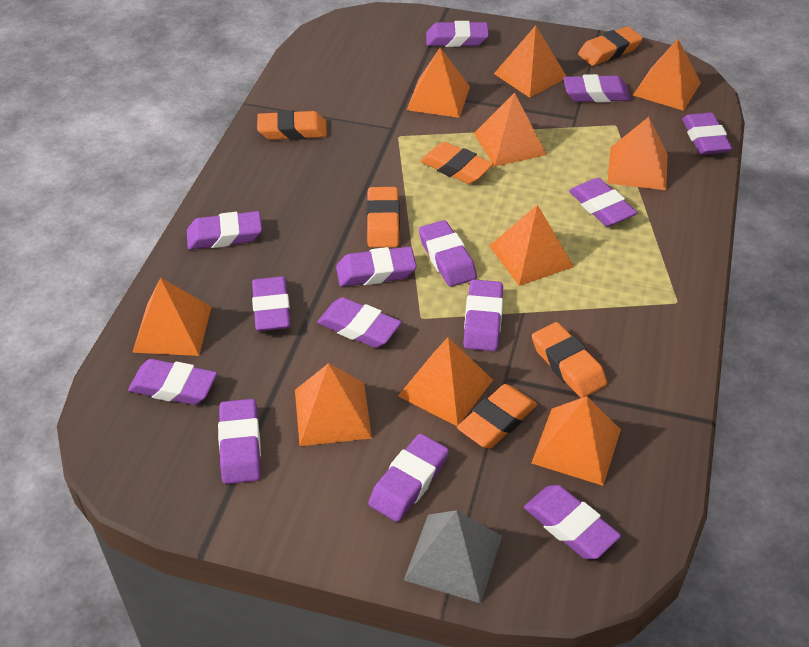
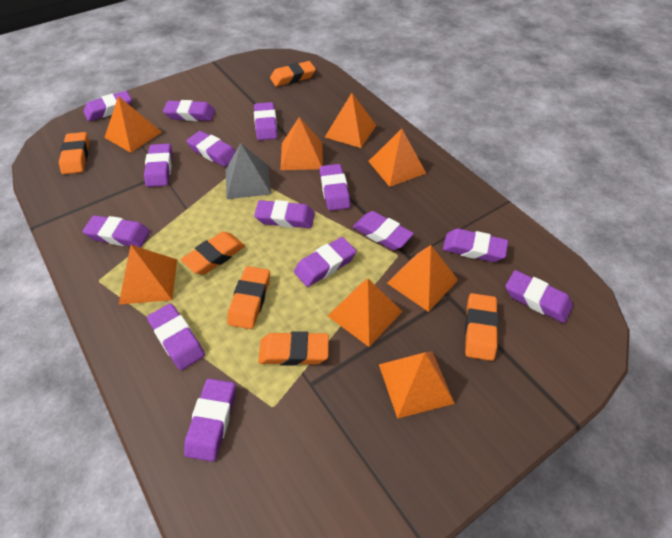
orange pyramid: 10 -> 8

